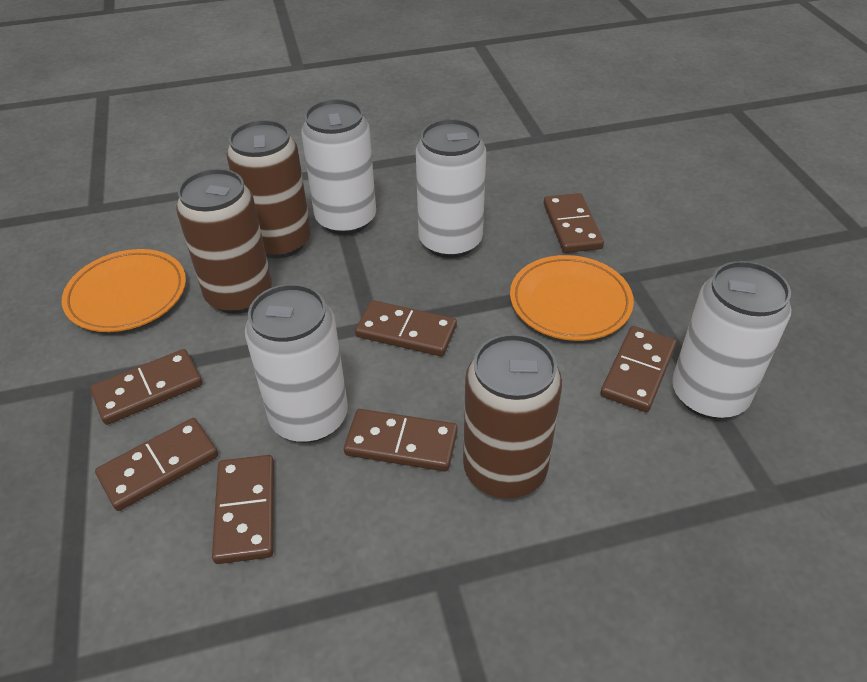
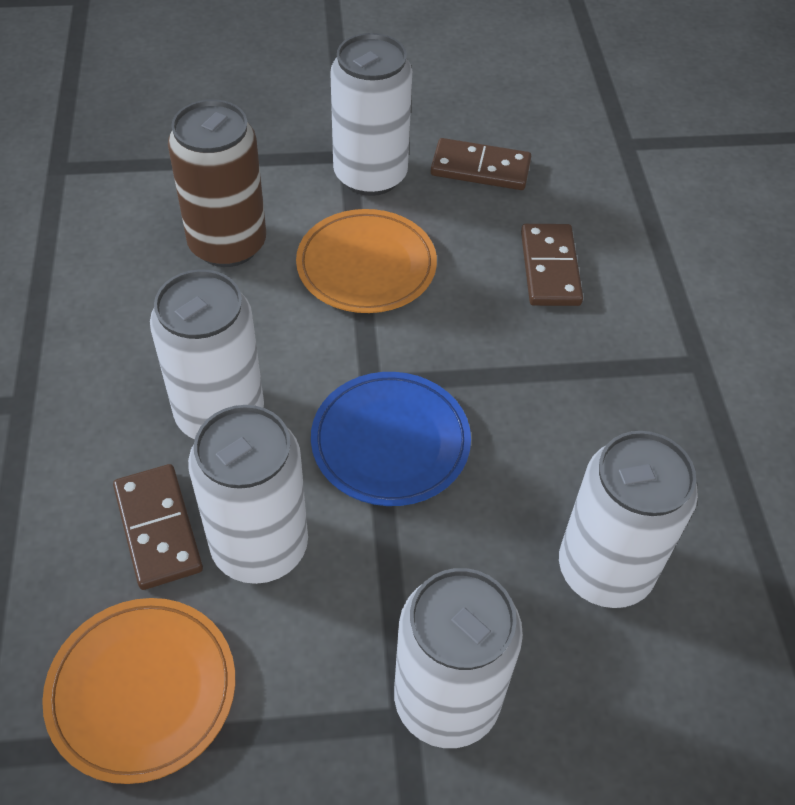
blue plate: 0 -> 1
brown can: 3 -> 1
brown domino: 7 -> 3
white can: 4 -> 5

